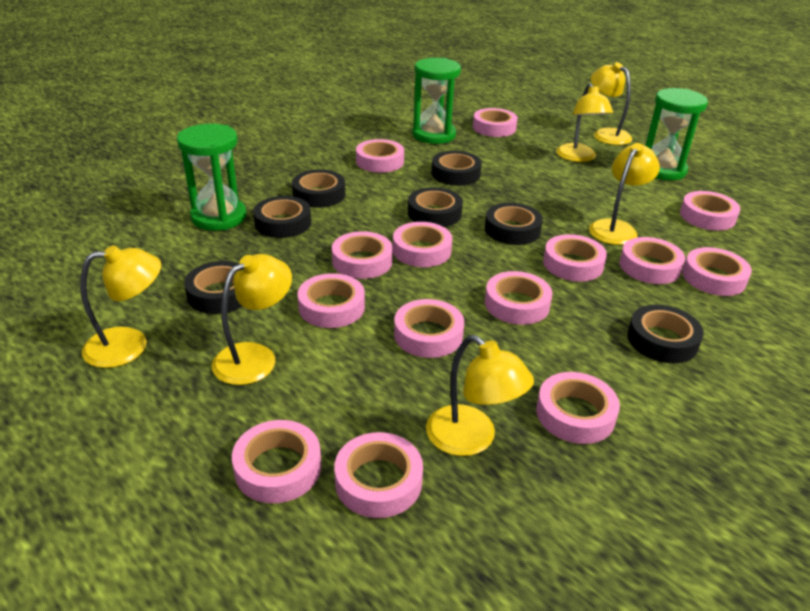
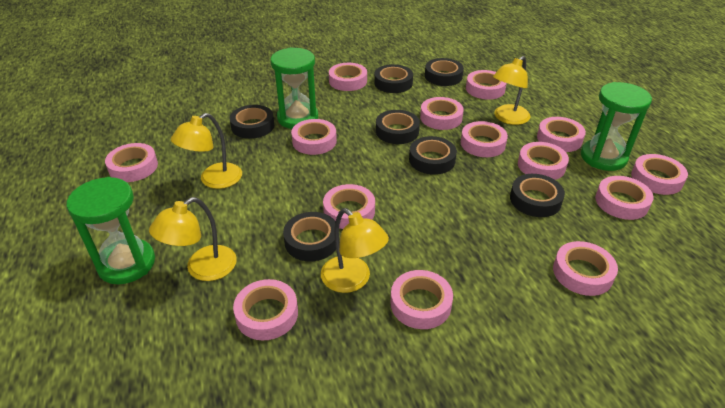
yellow lamp: 6 -> 4

